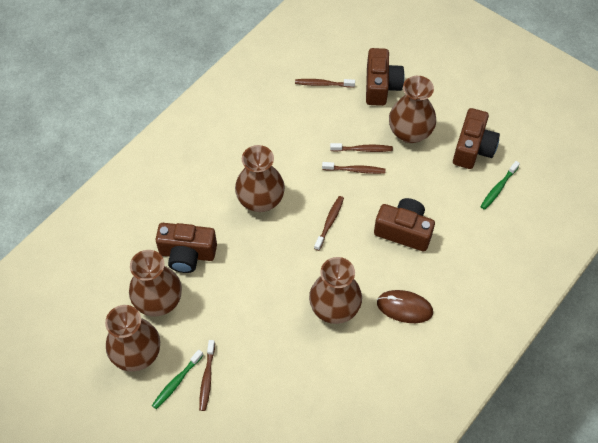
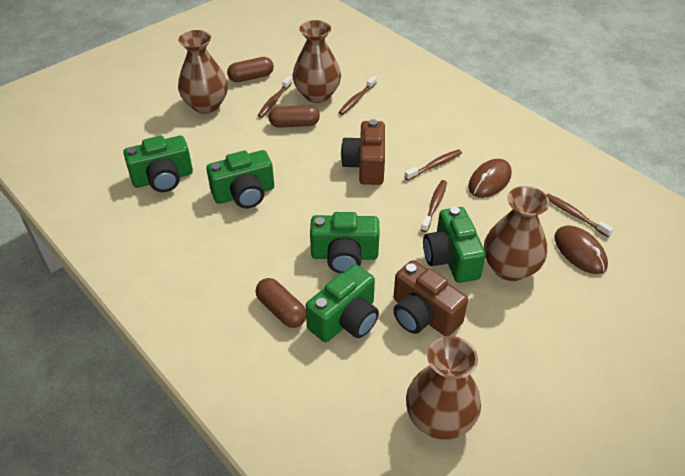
brown camera: 4 -> 2
brown capsule: 0 -> 3
brown mouse: 1 -> 2
brown vase: 5 -> 4
green camera: 0 -> 5
green toothbrush: 2 -> 0

